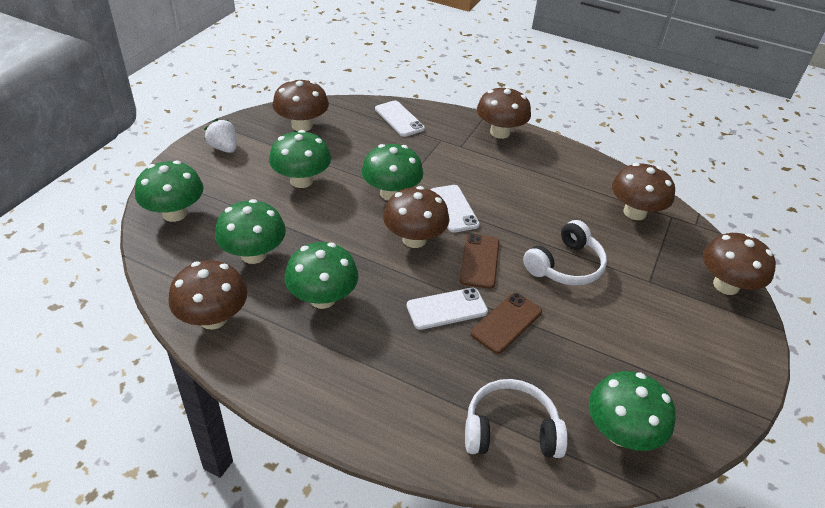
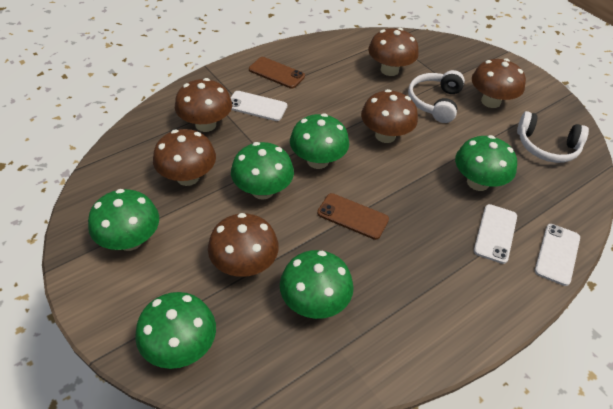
white strawberry: 1 -> 0

